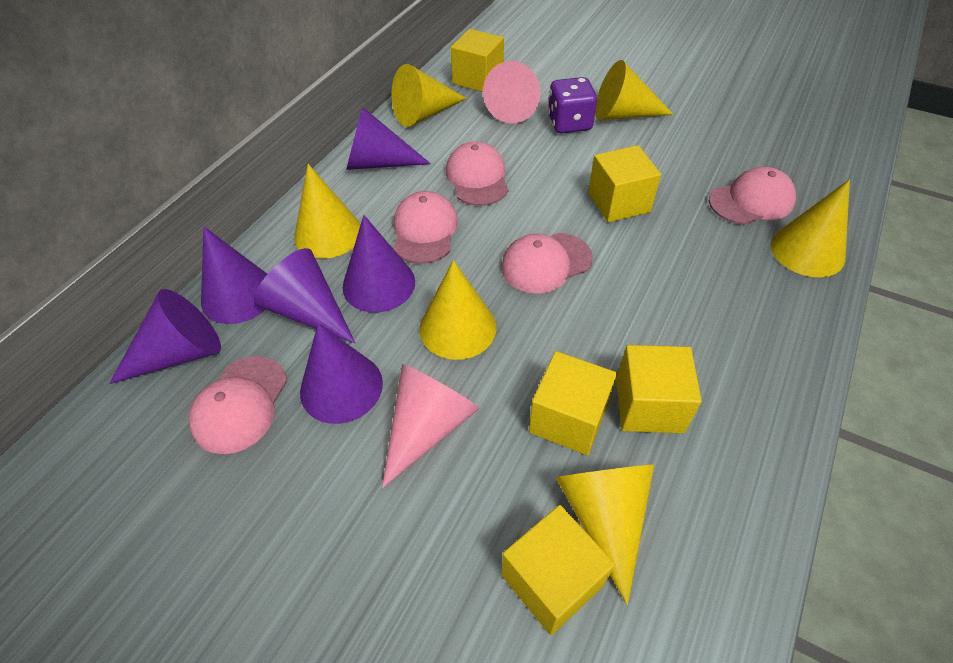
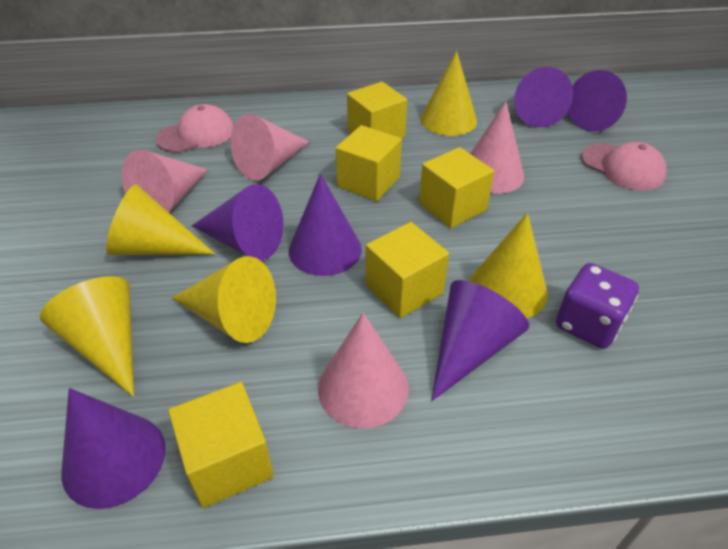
pink cap: 5 -> 2
pink cone: 2 -> 4
yellow cone: 6 -> 5

